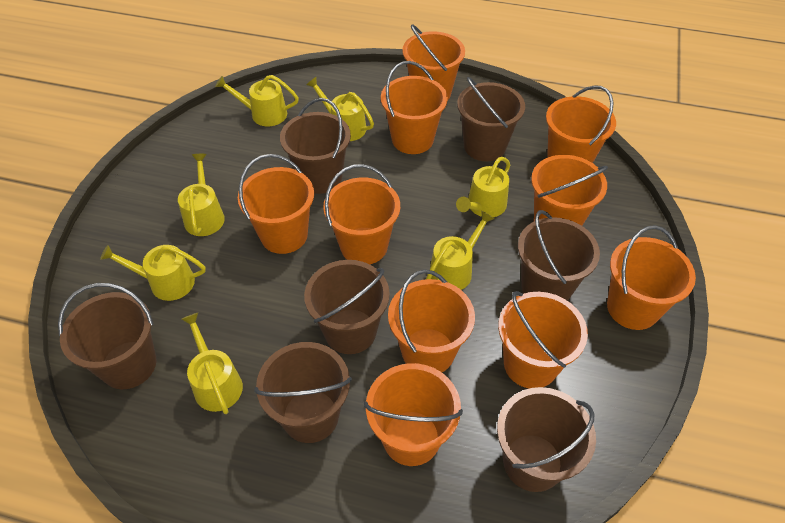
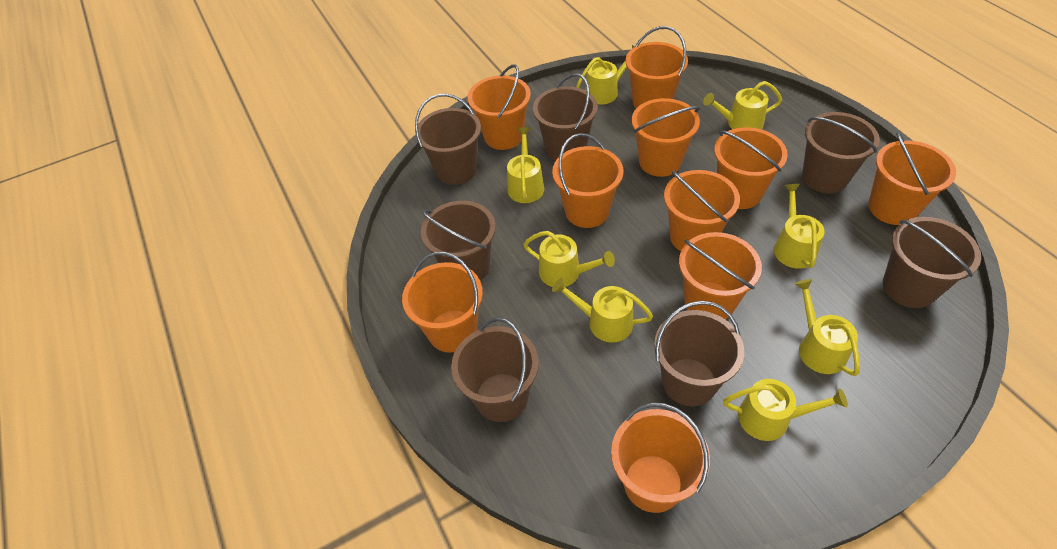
yellow watering can: 7 -> 8

